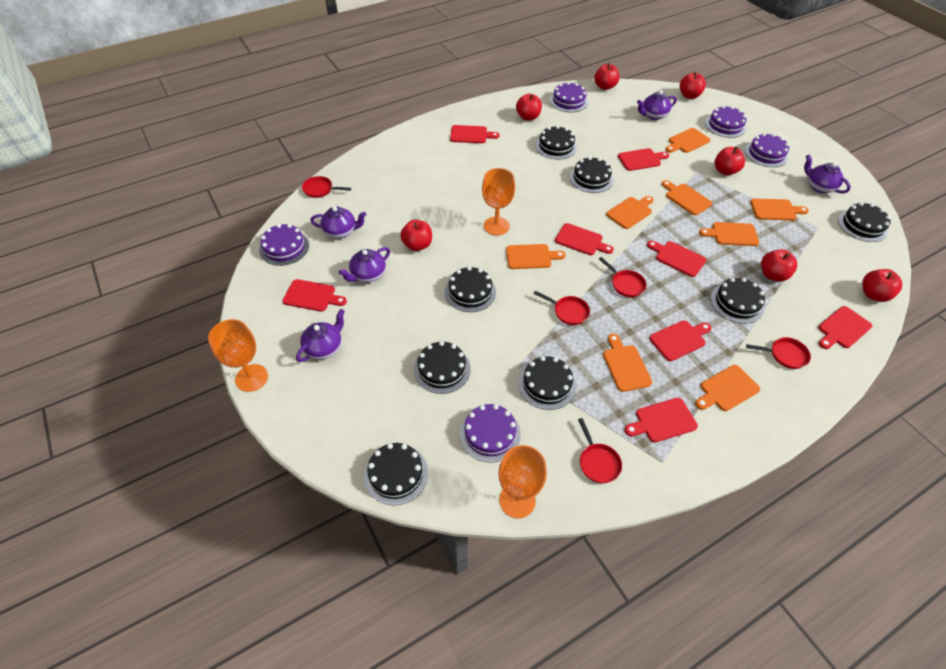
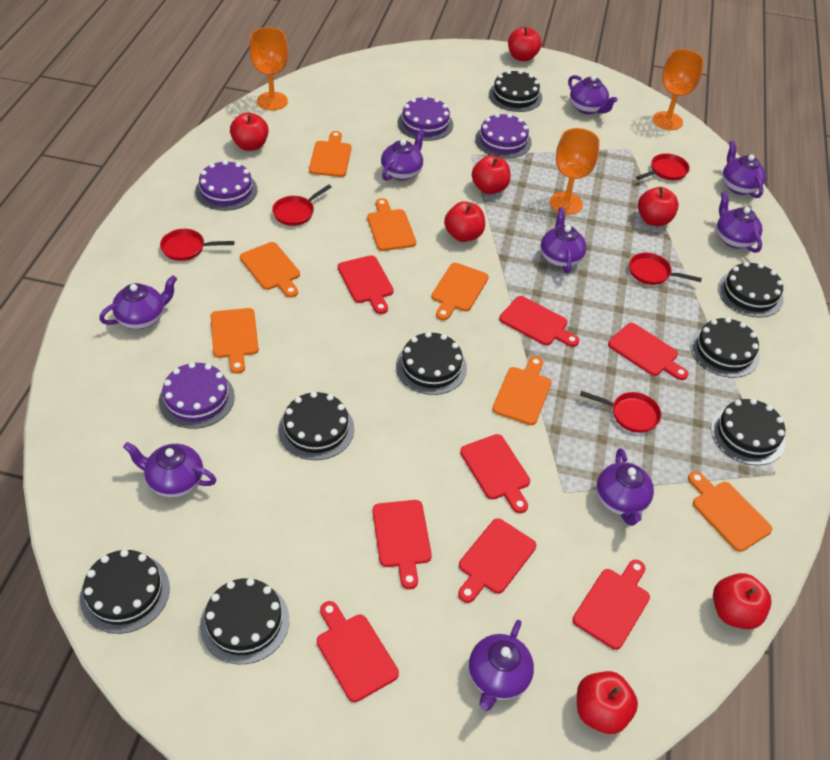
orange cutting board: 8 -> 7
purple cake: 5 -> 4
purple teapot: 5 -> 9

